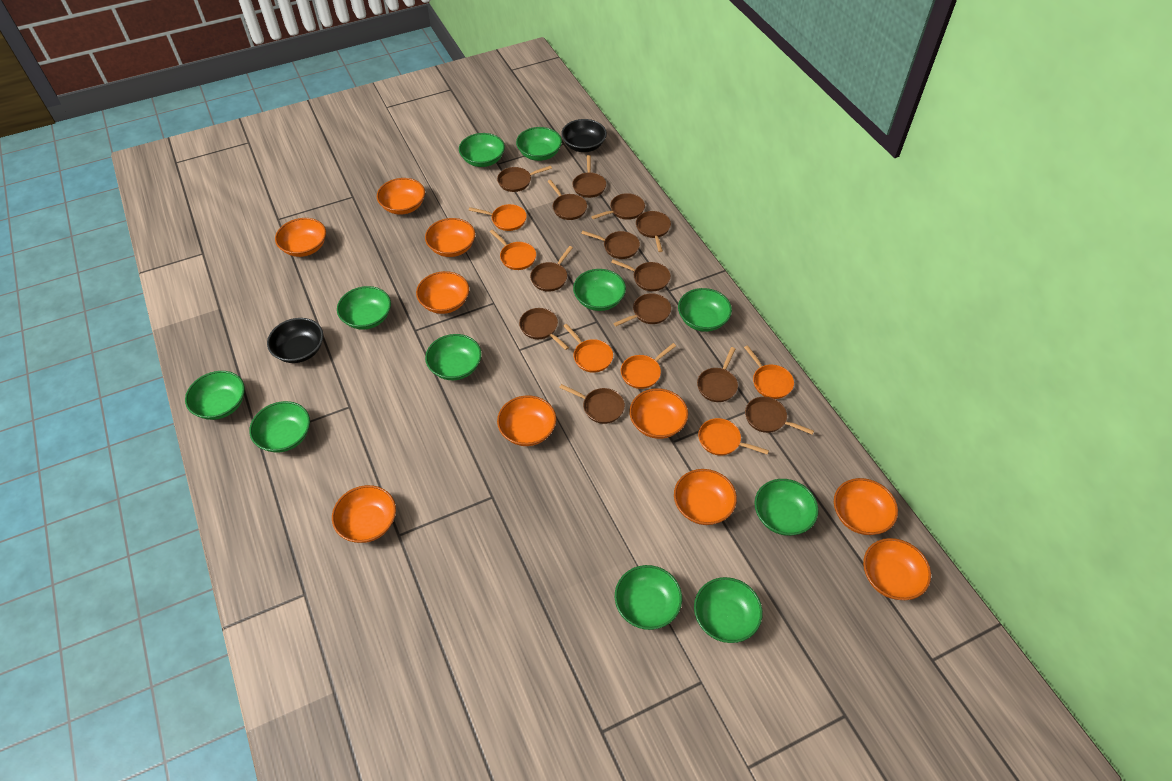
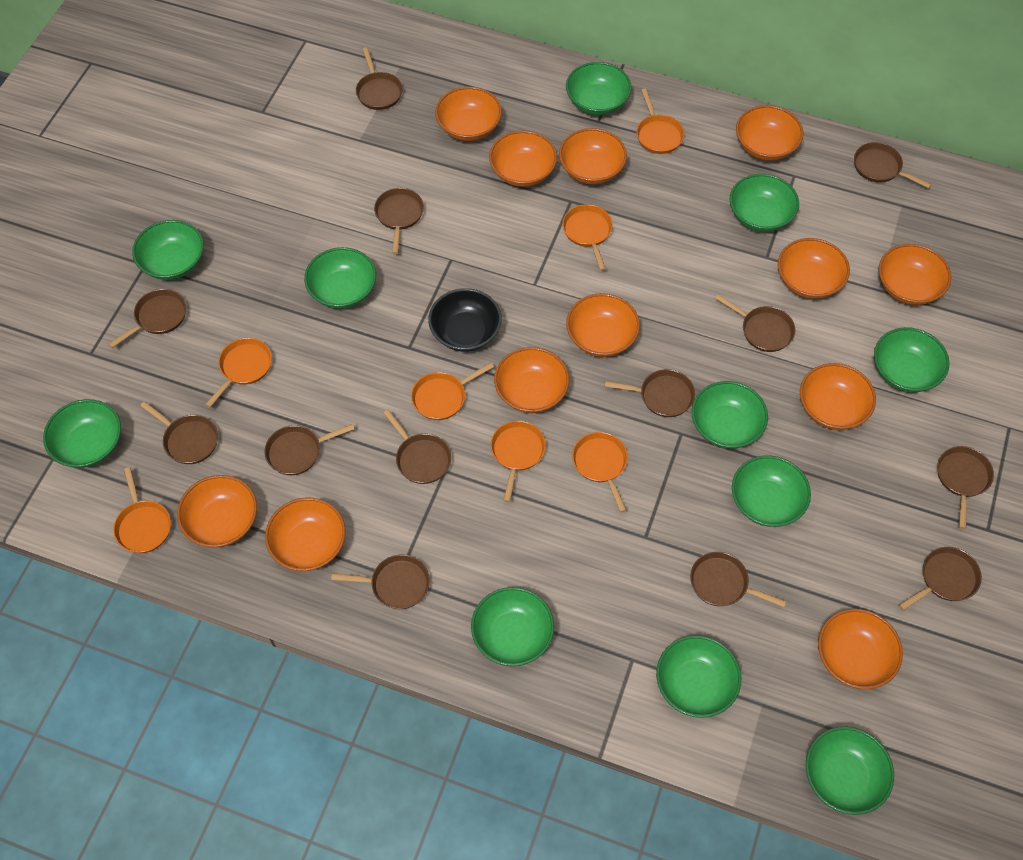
black bowl: 2 -> 1
orange bowl: 10 -> 12
orange pan: 6 -> 7

